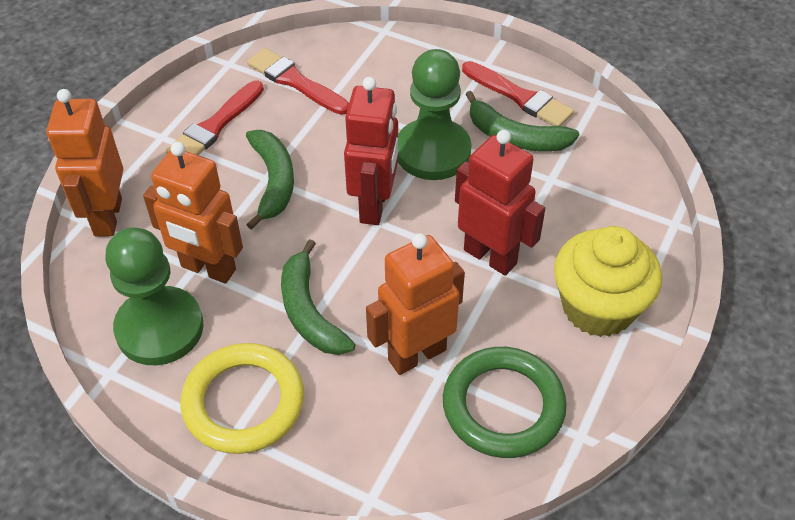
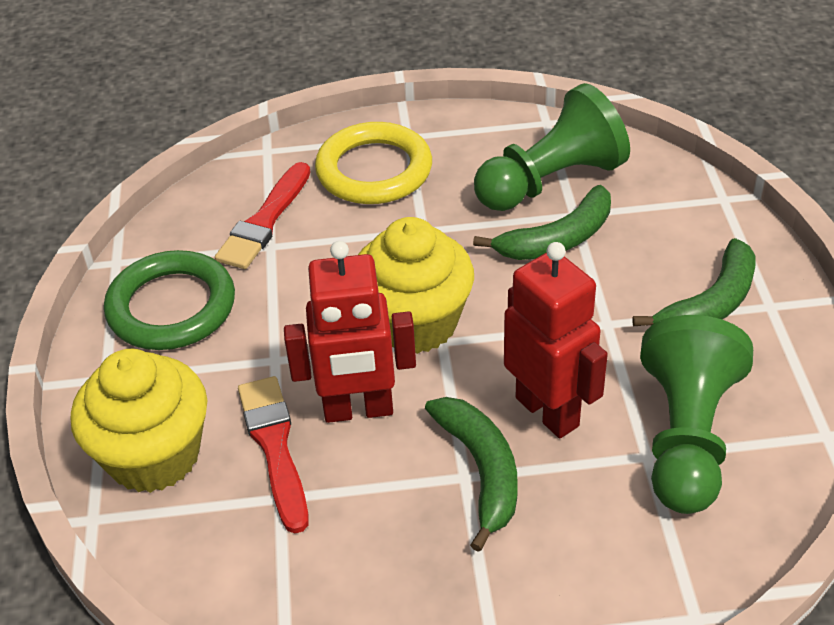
orange robot: 3 -> 0
red brush: 3 -> 2
yellow cupcake: 1 -> 2

